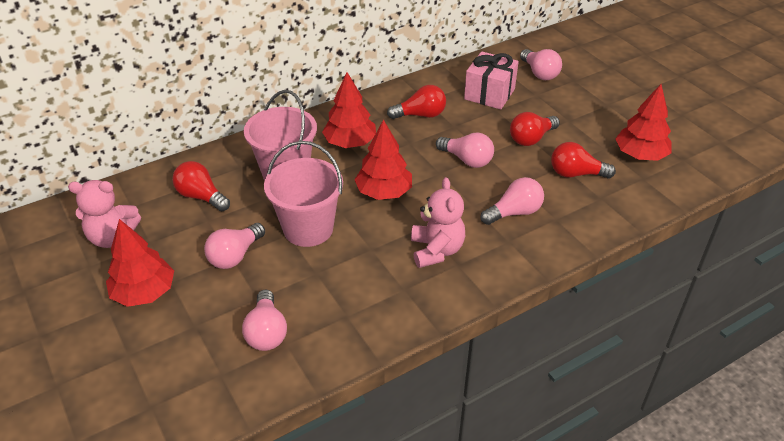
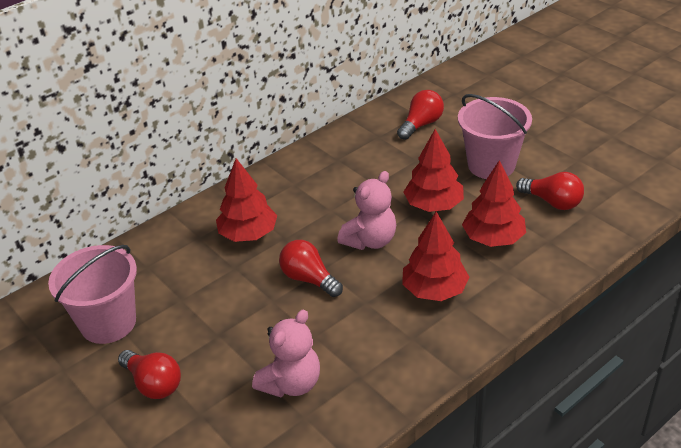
pink gift: 1 -> 0
pink light bulb: 5 -> 0

